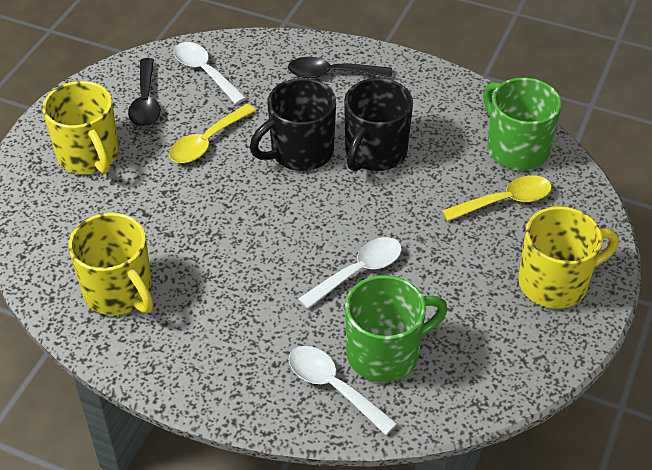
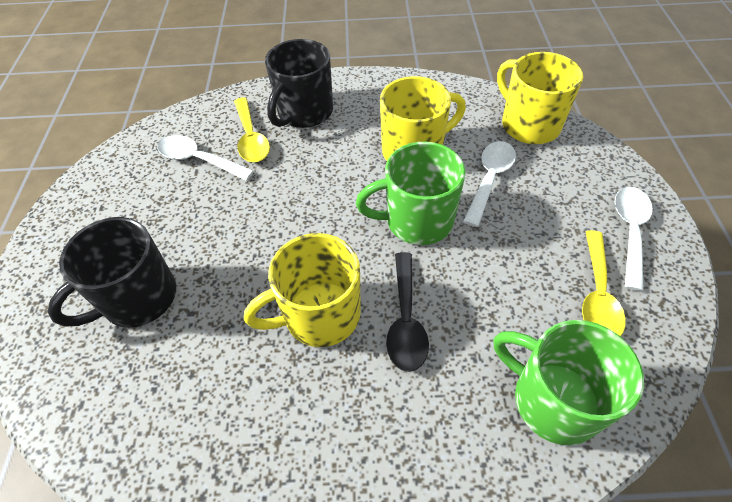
black spoon: 2 -> 1

